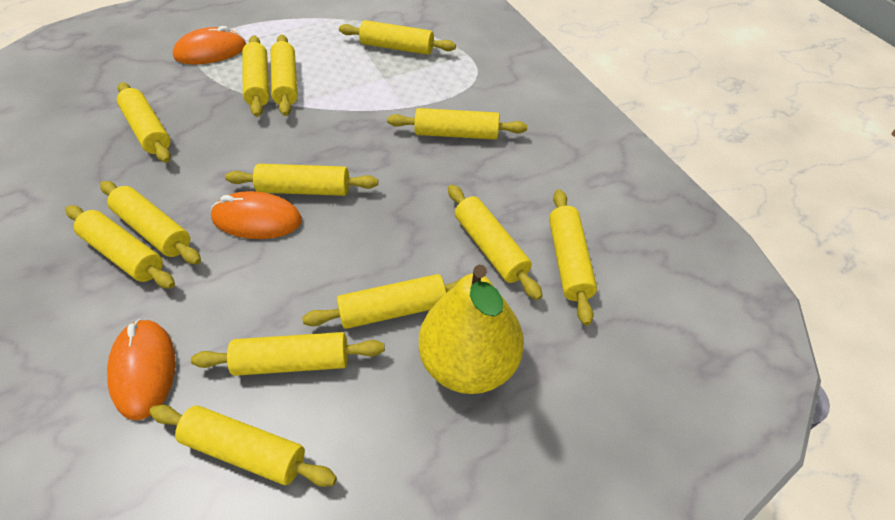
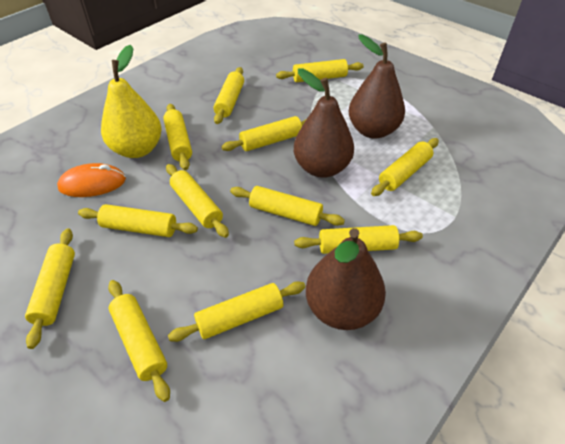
brown pear: 0 -> 3
orange mouse: 3 -> 1
yellow rolling pin: 13 -> 12

